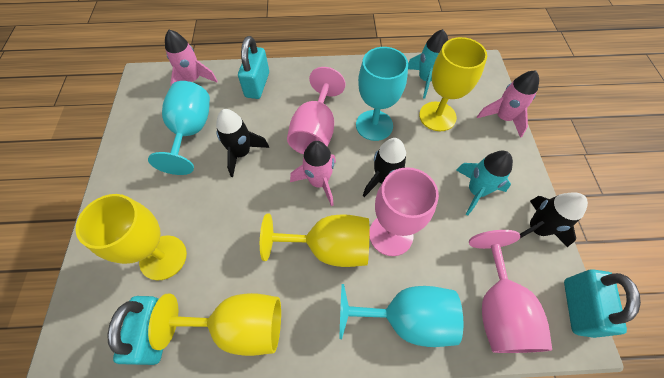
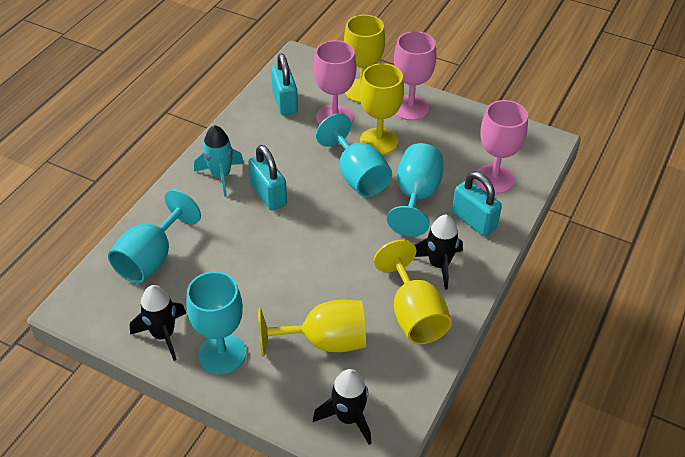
pink rocket: 3 -> 0
turquoise goblet: 3 -> 4
turquoise rocket: 2 -> 1

